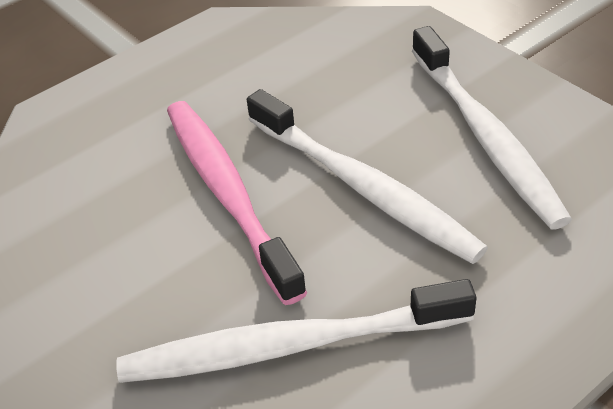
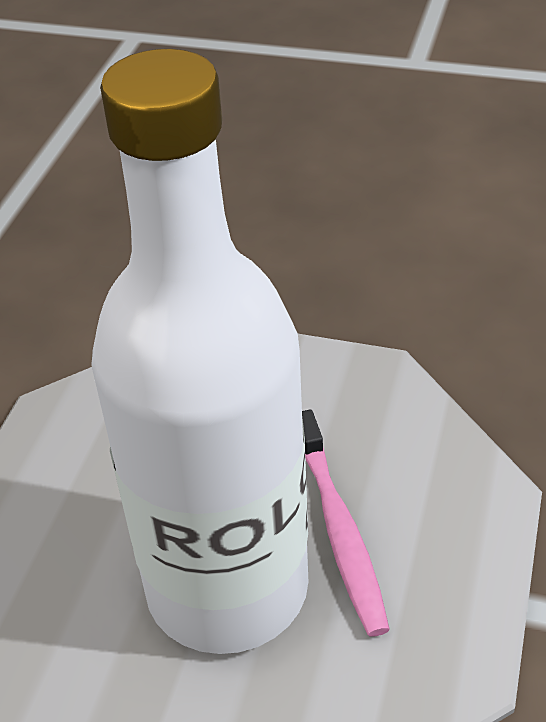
white bottle: 0 -> 1
white toothbrush: 3 -> 0

